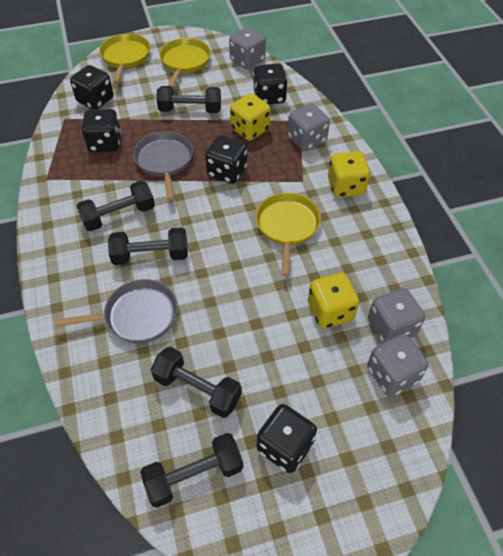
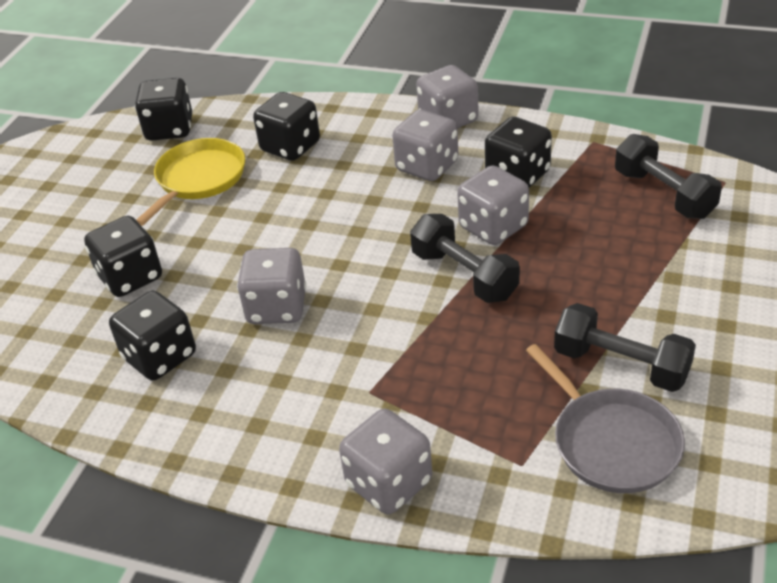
black dumbbell: 5 -> 3
grey dice: 4 -> 5
grey pan: 2 -> 1
yellow dice: 3 -> 0
yellow pan: 3 -> 1

